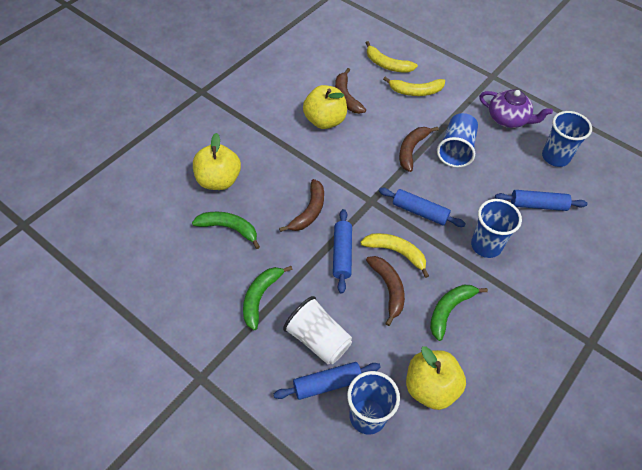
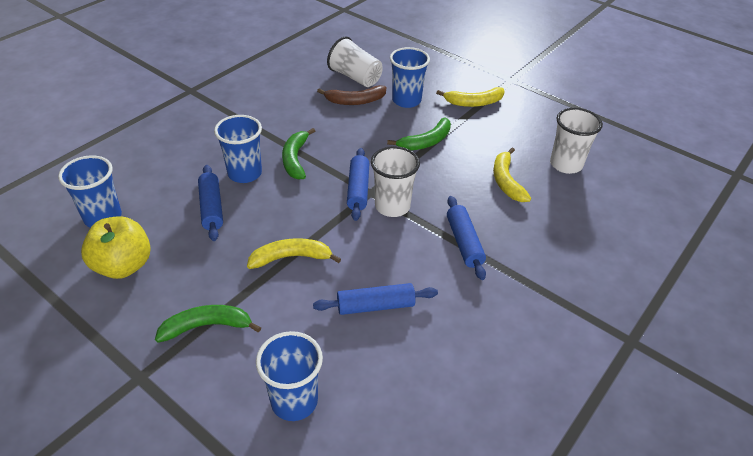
brown banana: 4 -> 1
purple teapot: 1 -> 0
white cup: 1 -> 3
yellow apple: 3 -> 1

